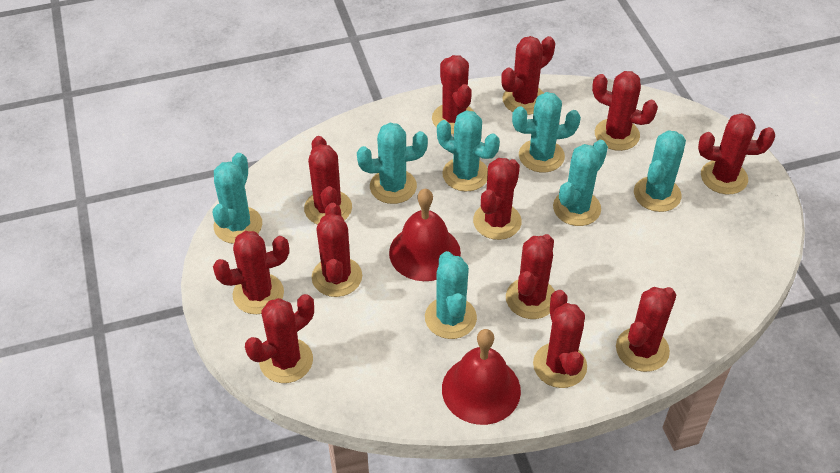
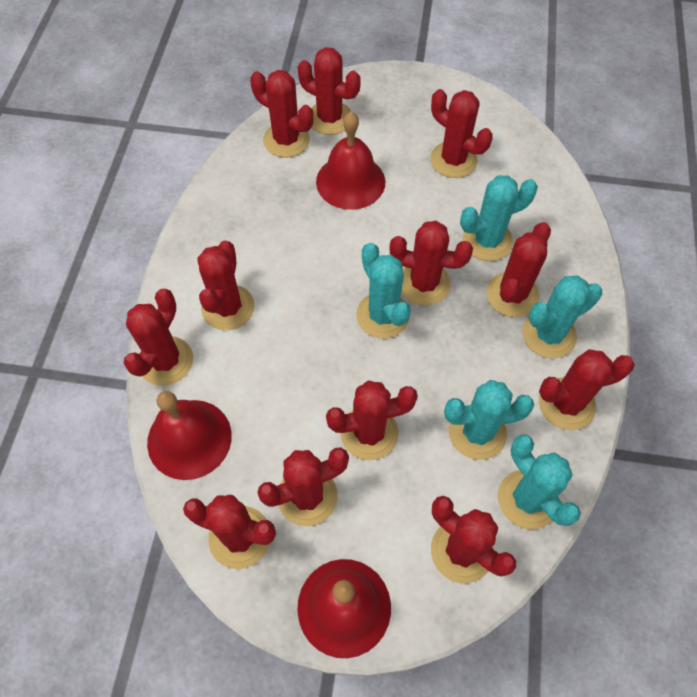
red bell: 2 -> 3
turquoise cactus: 7 -> 5

